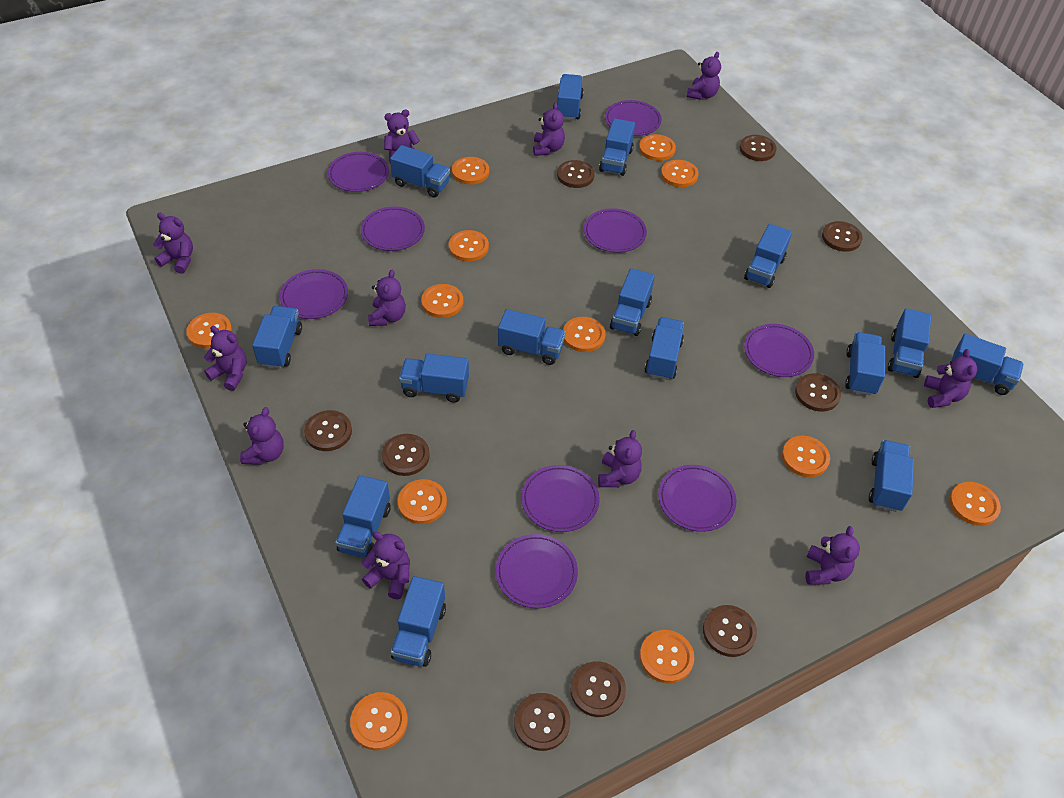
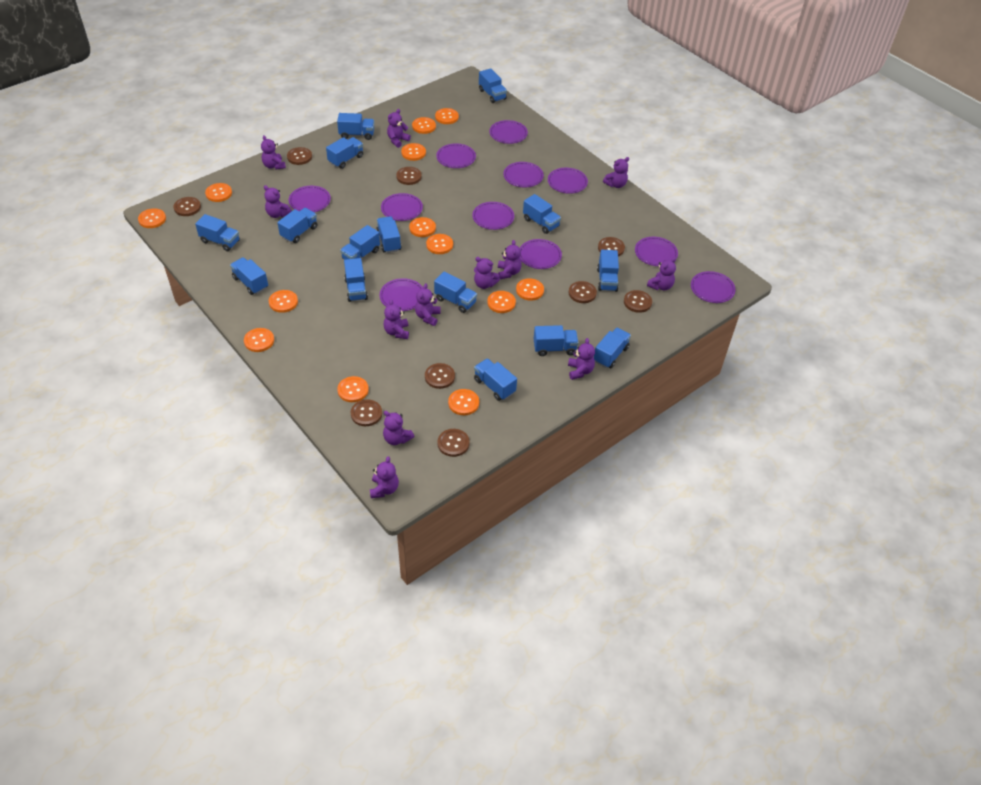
orange button: 12 -> 13
purple plate: 9 -> 11
purple teddy bear: 11 -> 12

